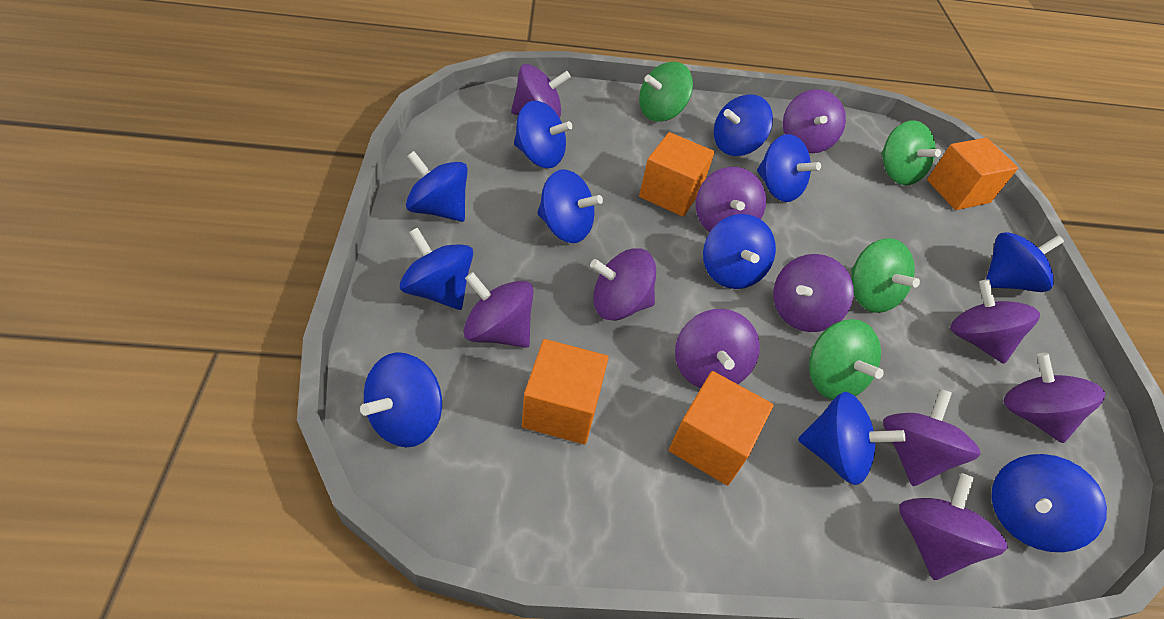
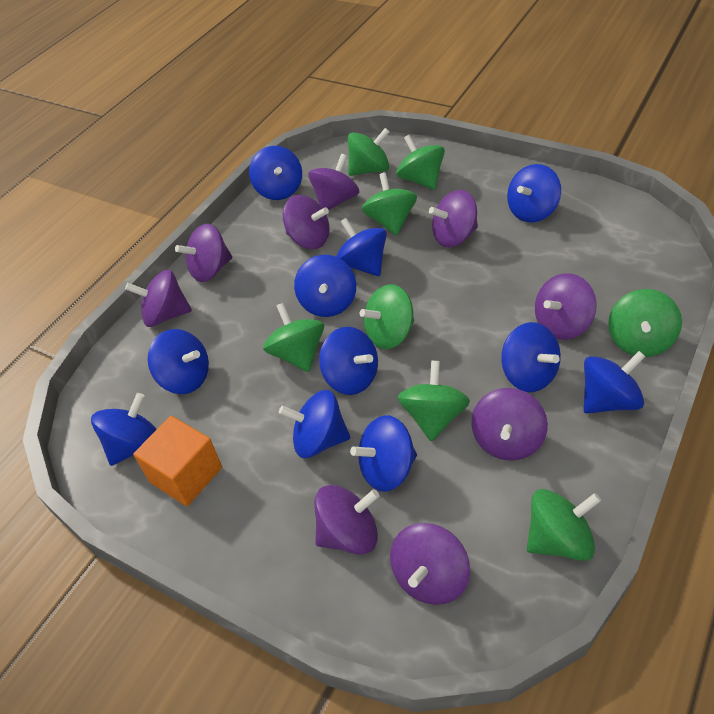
green spinning top: 4 -> 8
orange cube: 4 -> 1
purple spinning top: 11 -> 9

